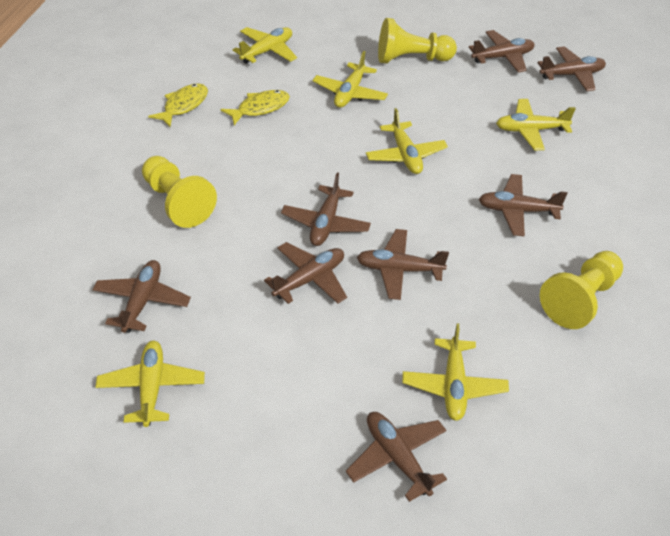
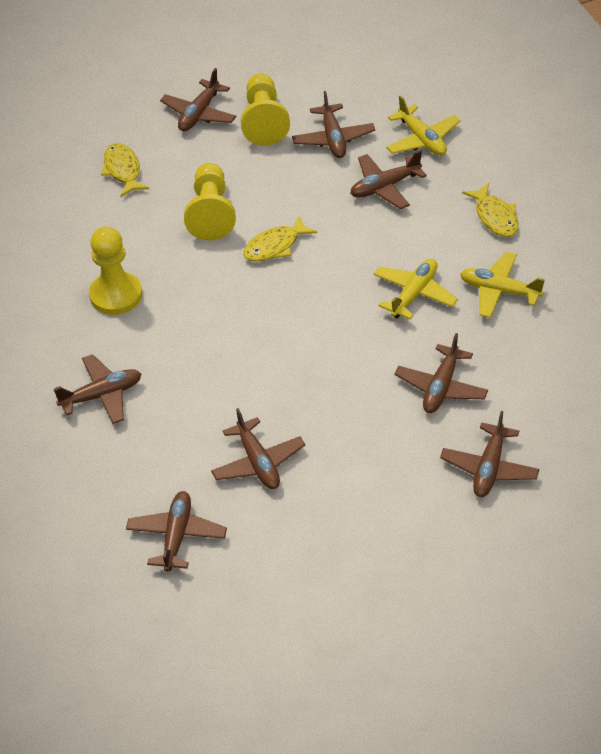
yellow fish: 2 -> 3
yellow plane: 6 -> 3

